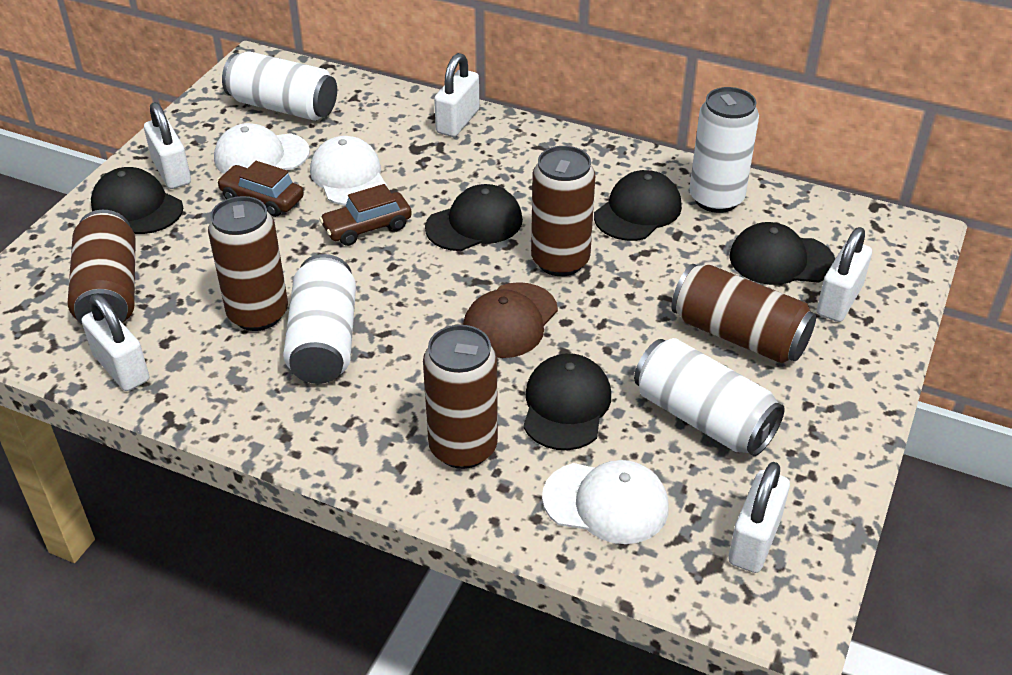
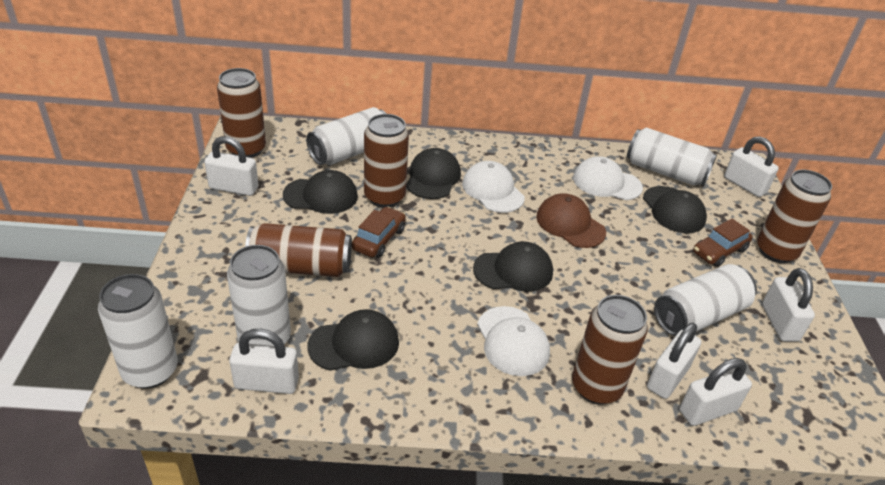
white can: 4 -> 5
white padlock: 5 -> 6

